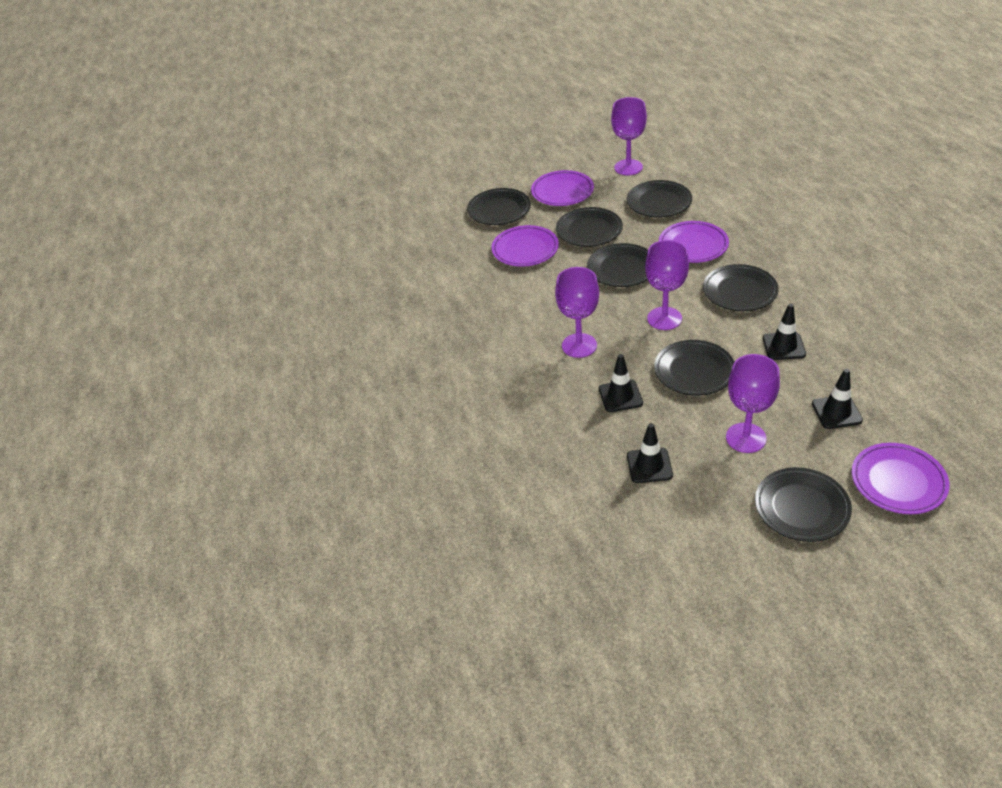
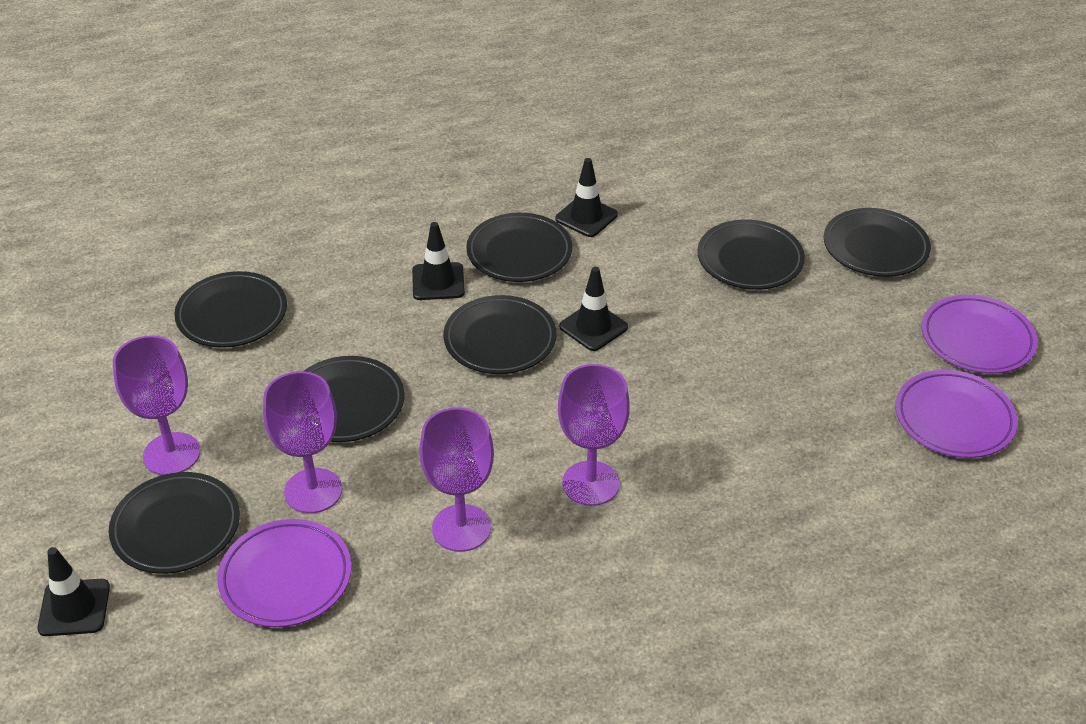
purple plate: 4 -> 3

